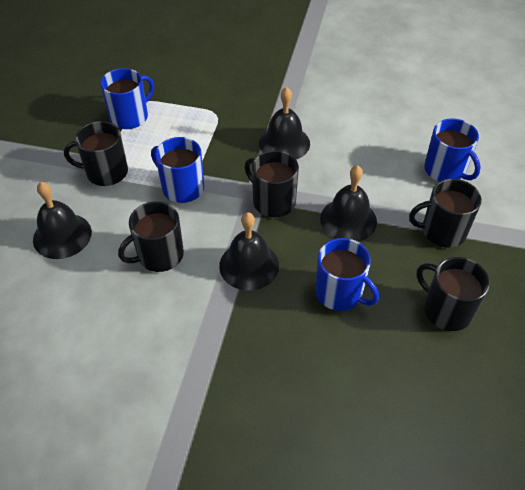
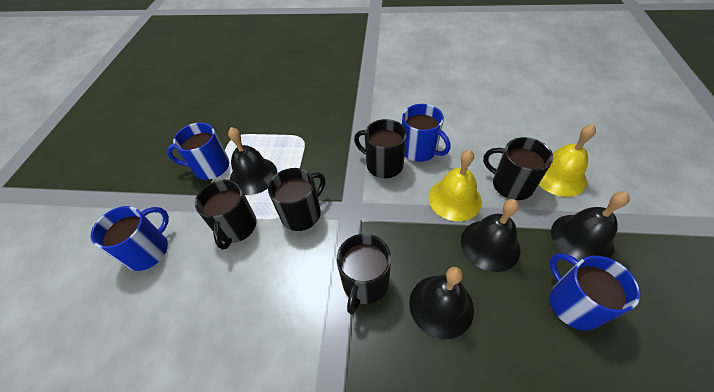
yellow bell: 0 -> 2

